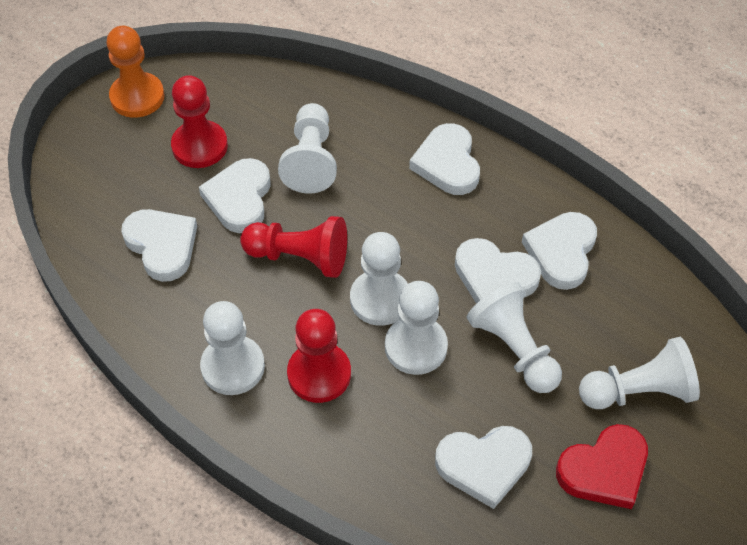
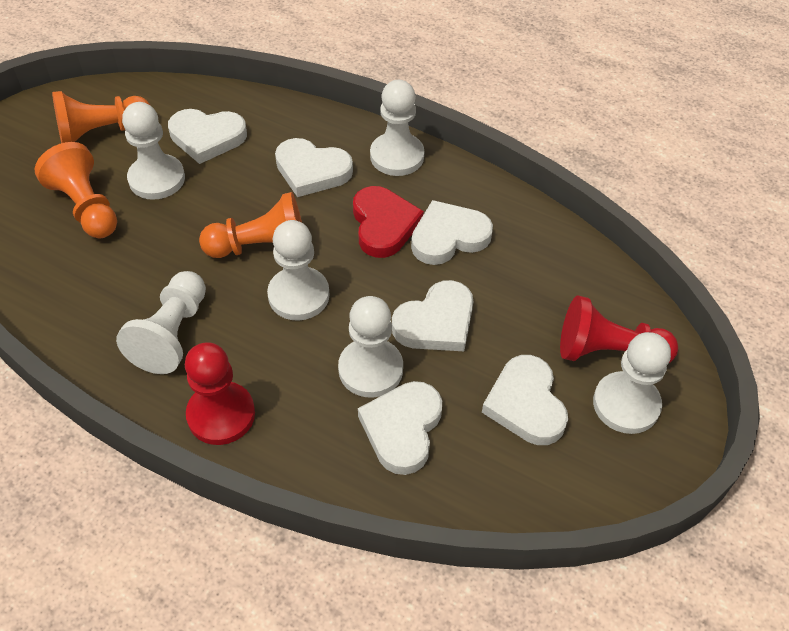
orange pawn: 1 -> 3
red pawn: 3 -> 2

